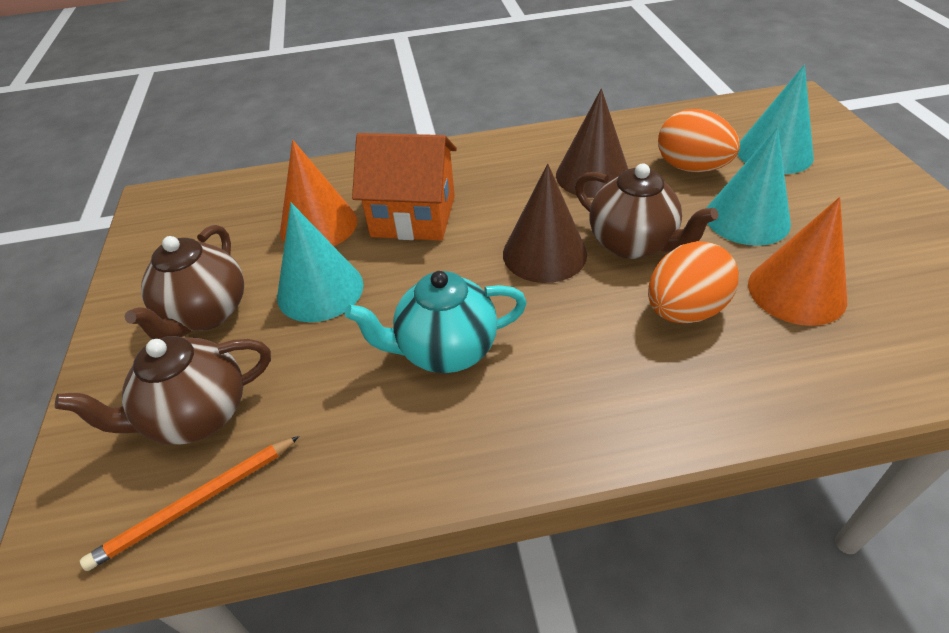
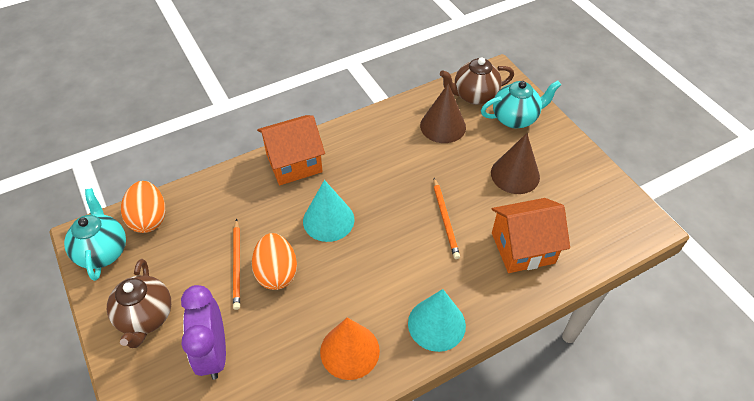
brown teapot: 3 -> 2
orange cone: 2 -> 1
orange house: 1 -> 2
orange pencil: 1 -> 2
purple clock: 0 -> 1
turquoise cone: 3 -> 2
turquoise teapot: 1 -> 2

